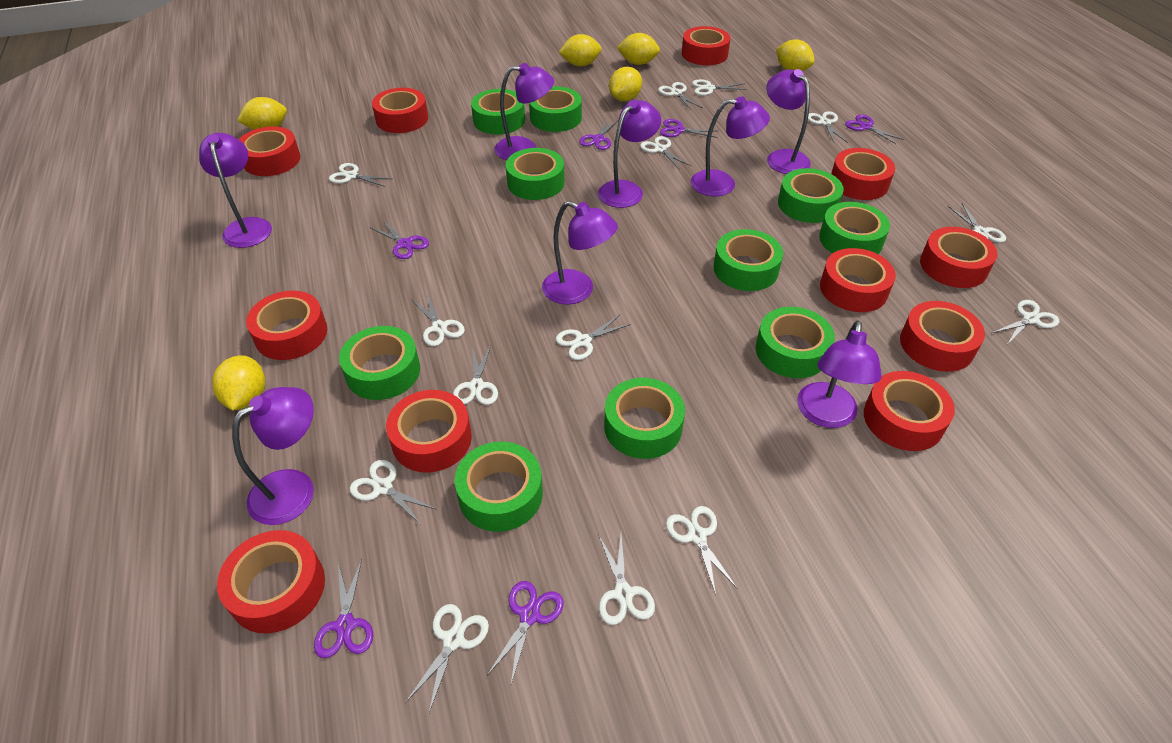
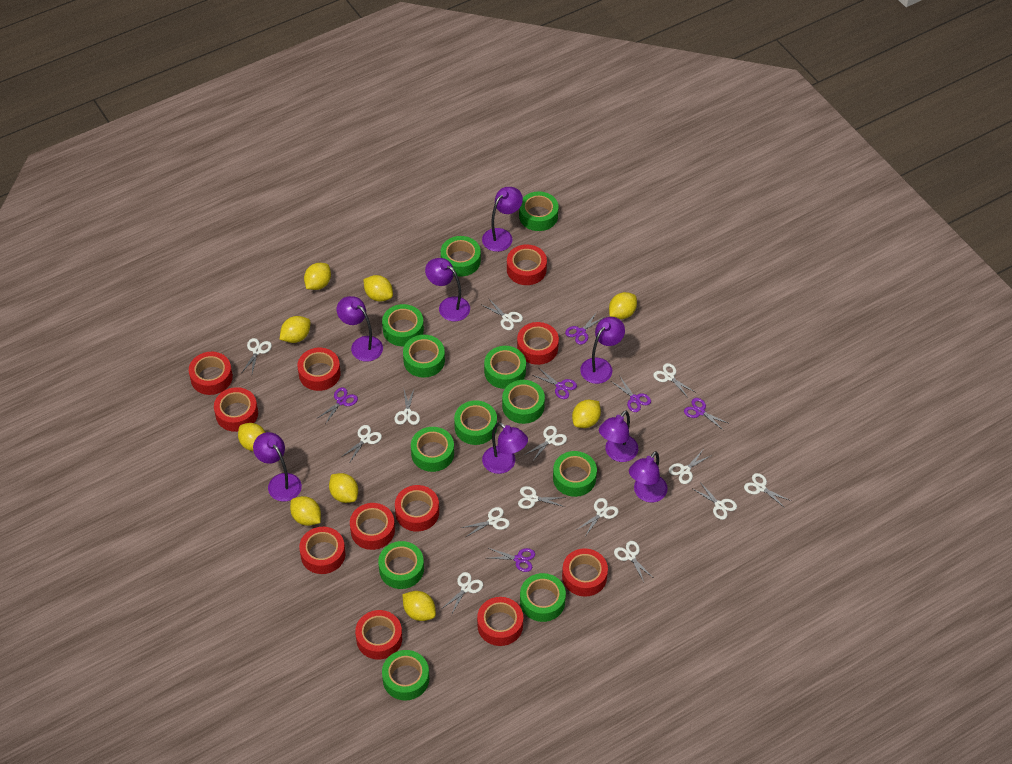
green tape: 10 -> 12
yellow lemon: 6 -> 9

